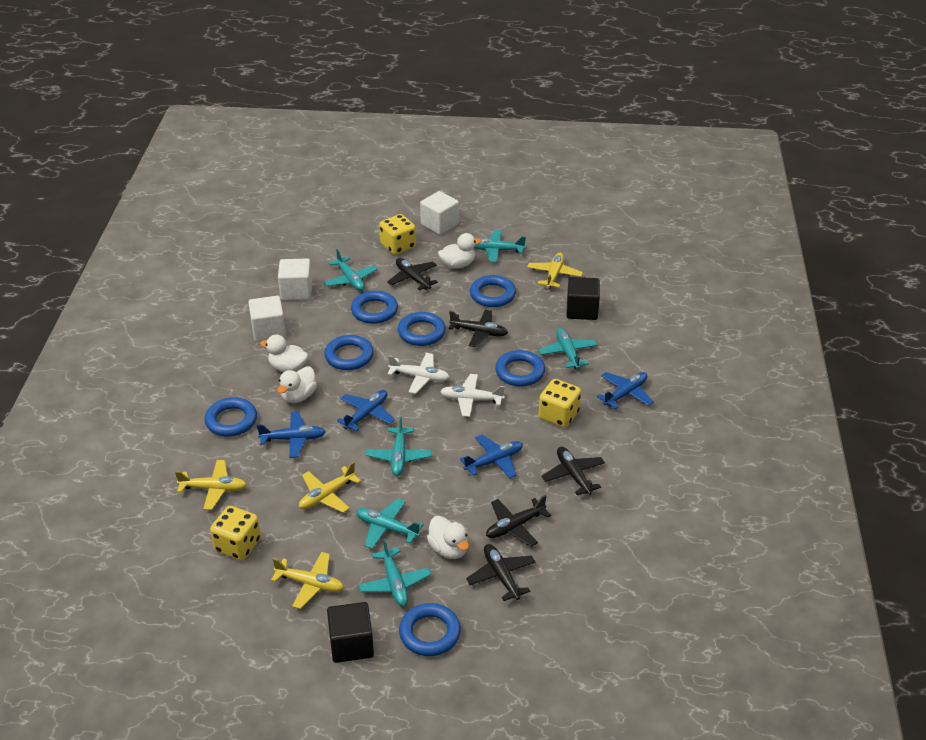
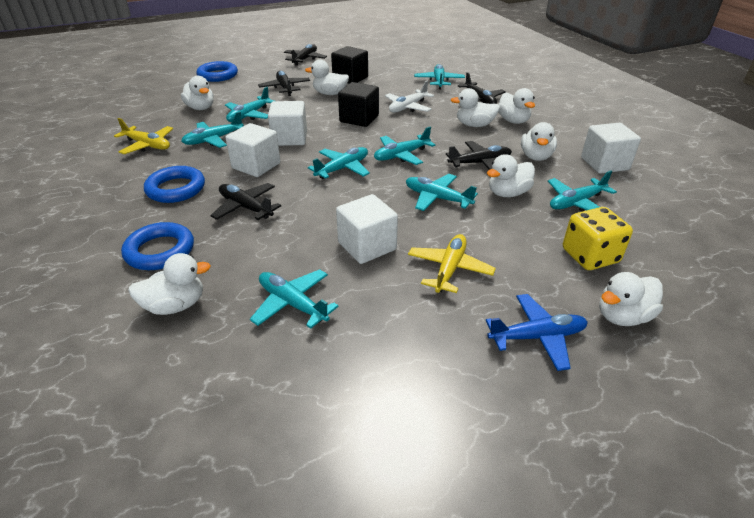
blue plane: 4 -> 1
blue ring: 7 -> 3
turquoise plane: 6 -> 8
white cube: 3 -> 4
white duck: 4 -> 8
white plane: 2 -> 1
yellow dice: 3 -> 1
yellow plane: 4 -> 2

